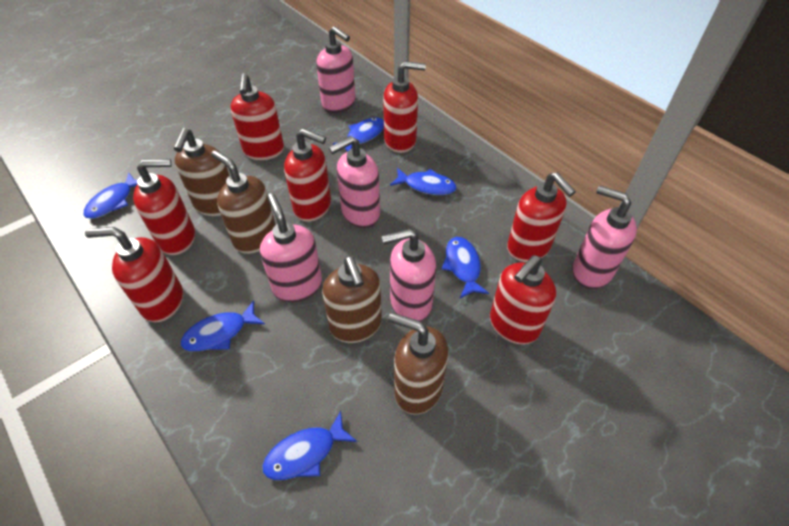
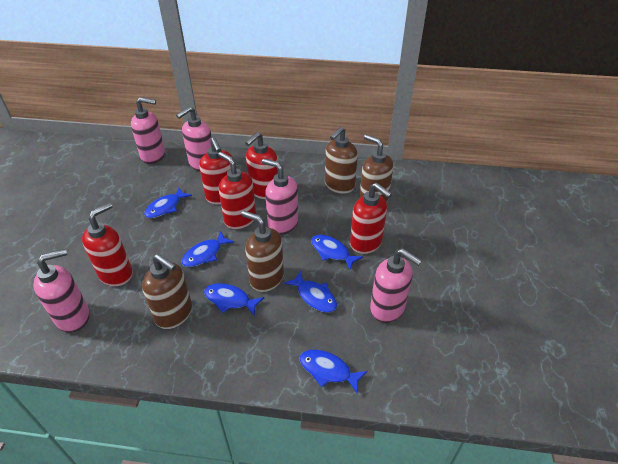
red soap dispenser: 7 -> 5

